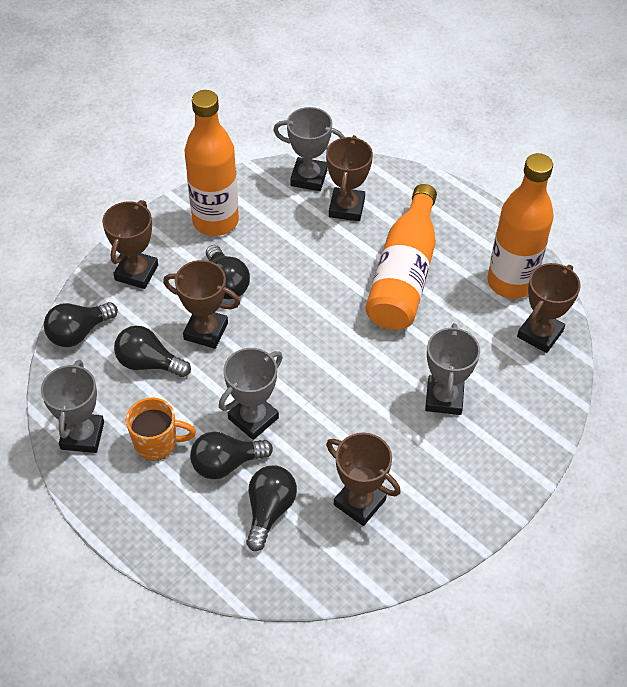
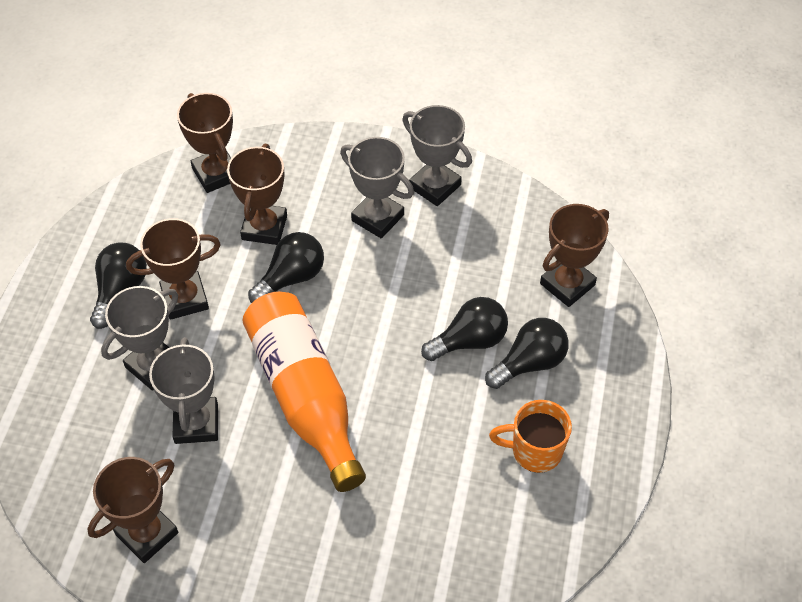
black light bulb: 5 -> 4
orange bottle: 3 -> 1

